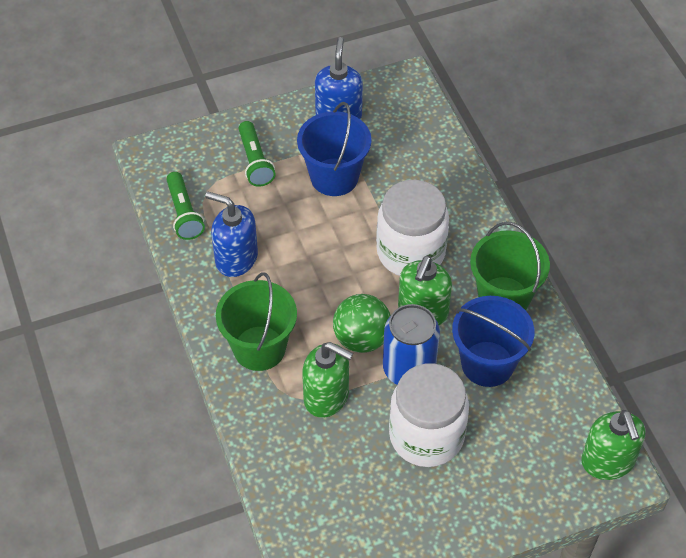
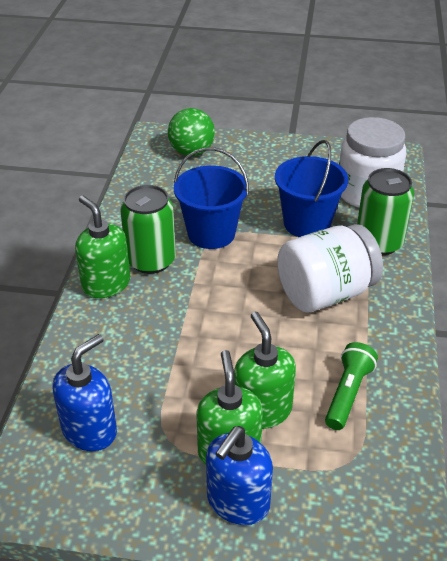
blue can: 1 -> 0
green bucket: 2 -> 0
green can: 0 -> 2
green flashlight: 2 -> 1

